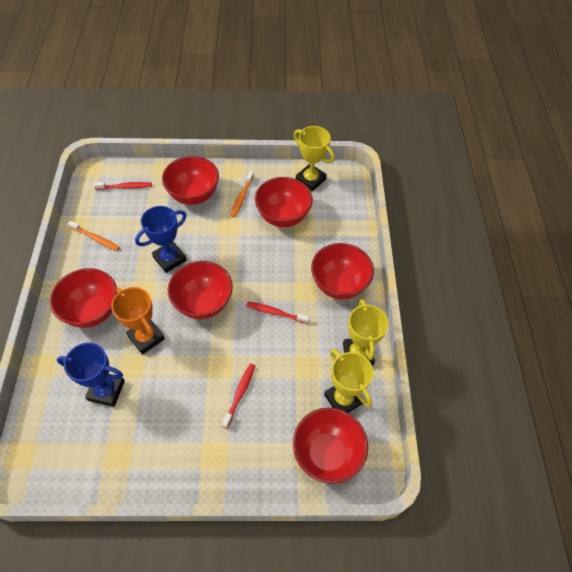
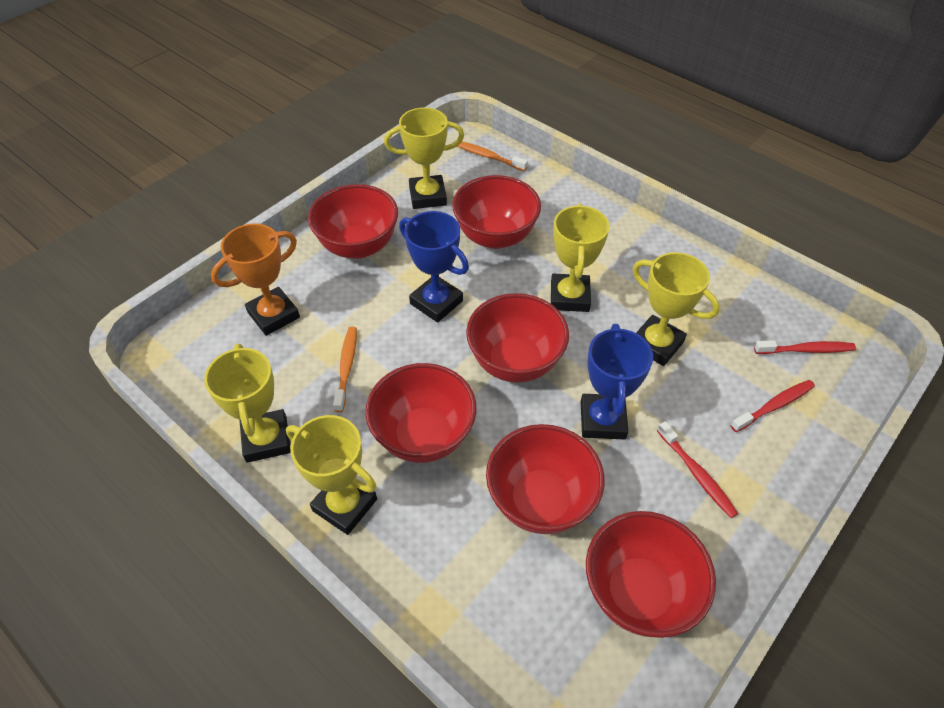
yellow trophy: 3 -> 5

